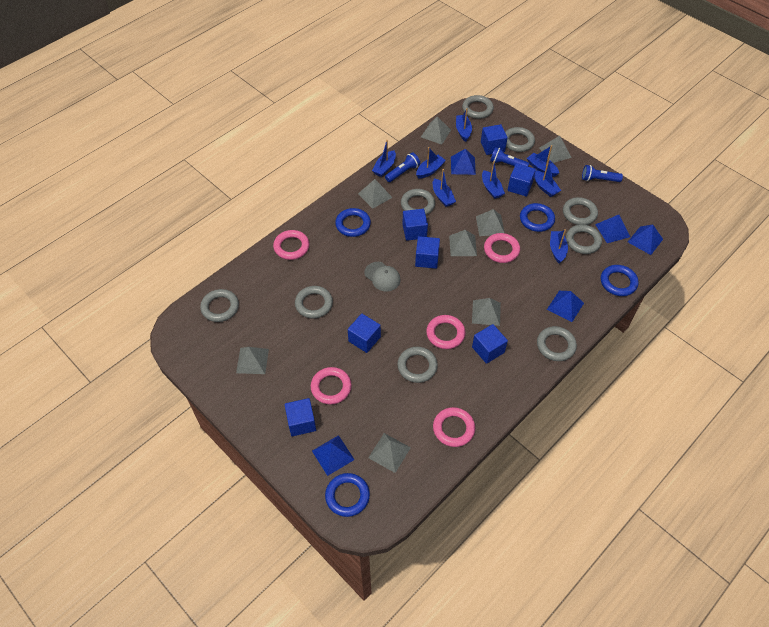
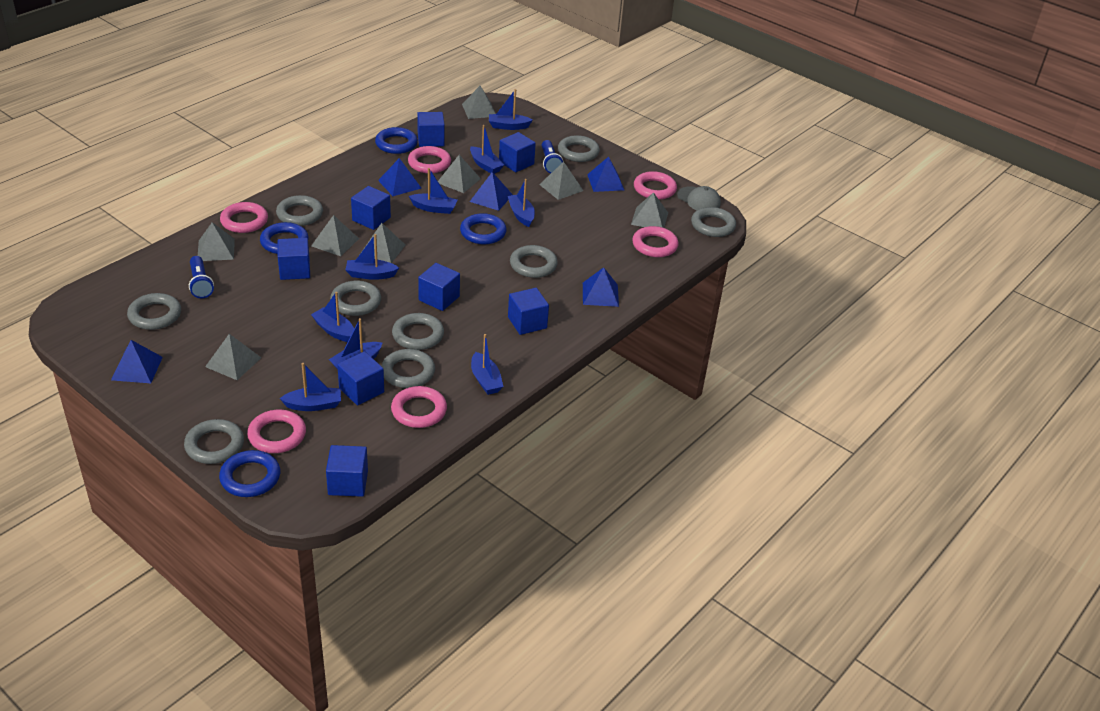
blue boat: 8 -> 9
blue cube: 7 -> 8
blue flashlight: 3 -> 2
pink ring: 5 -> 6

